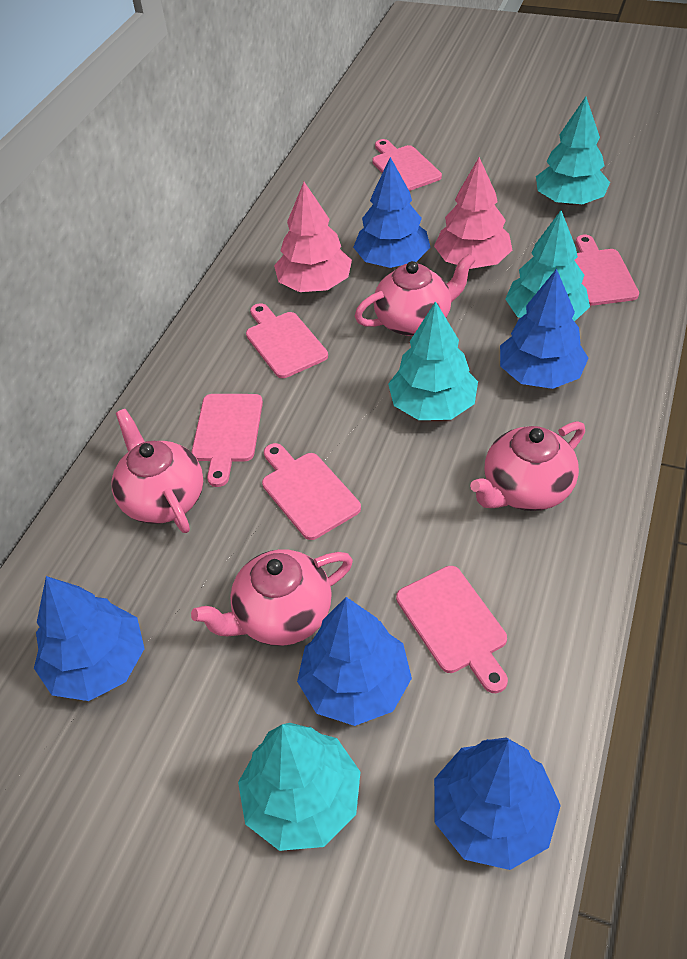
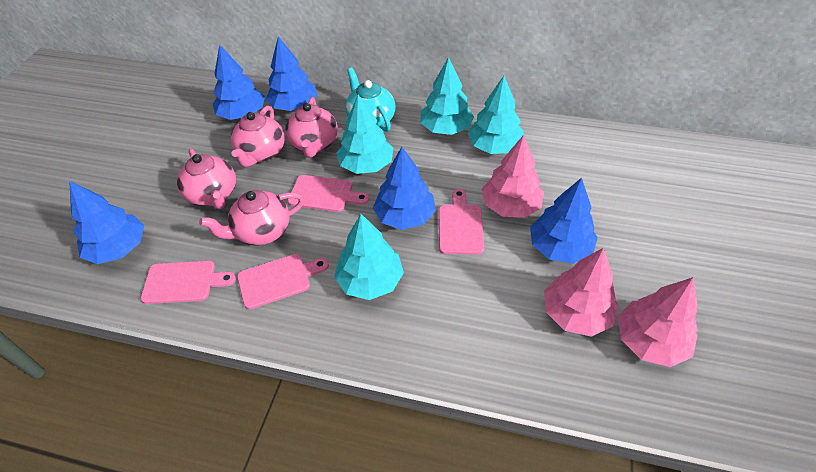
pink cutting board: 6 -> 4
pink tree: 2 -> 3
turquoise teapot: 0 -> 1

